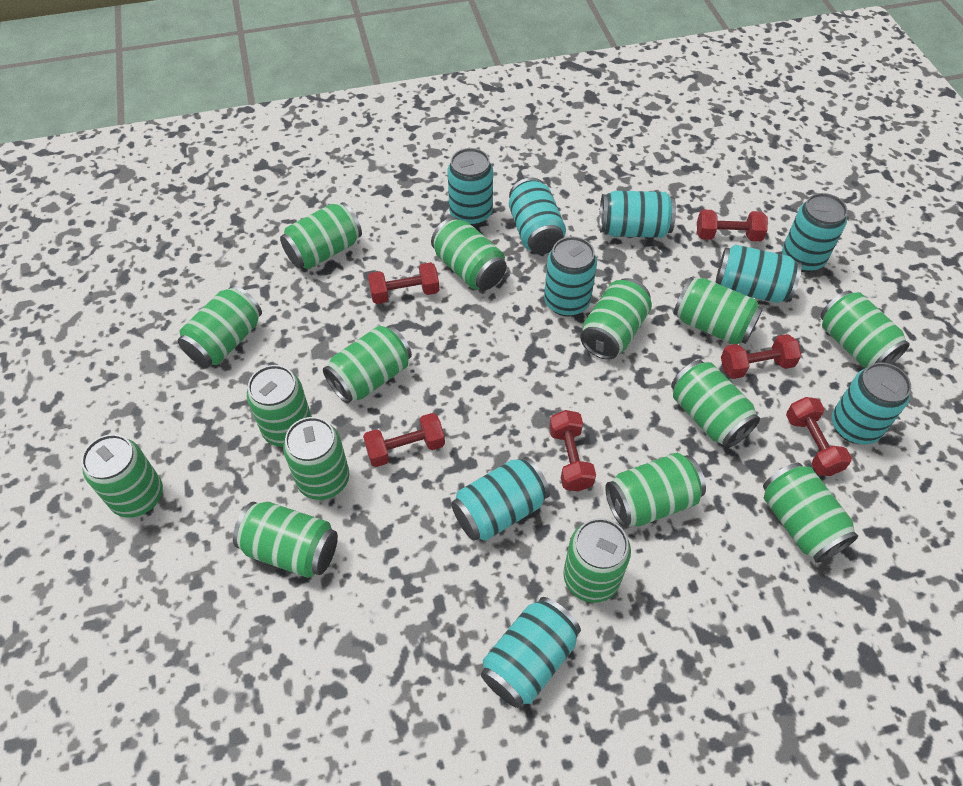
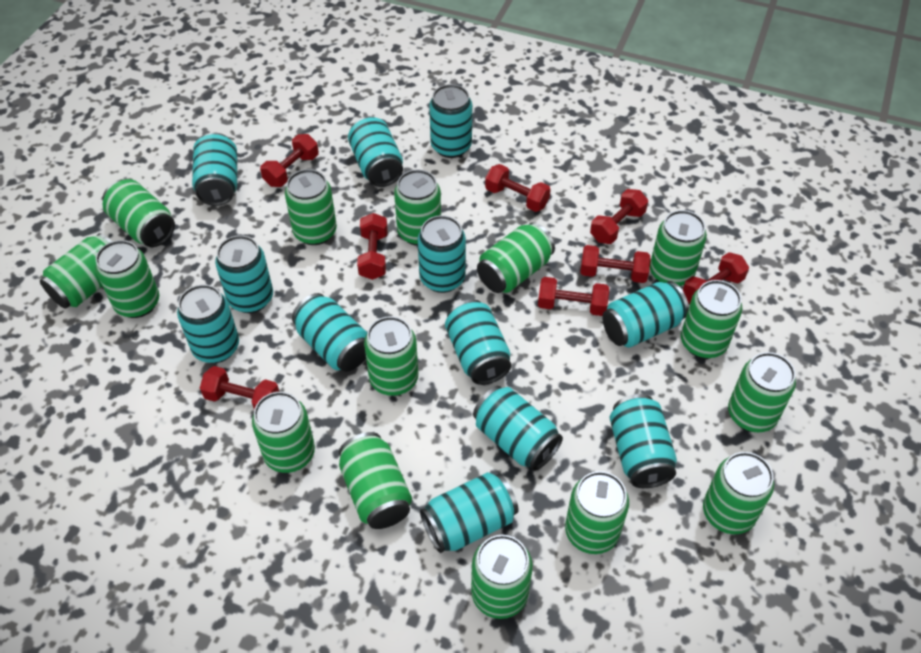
red dumbbell: 6 -> 8
turquoise can: 9 -> 12

